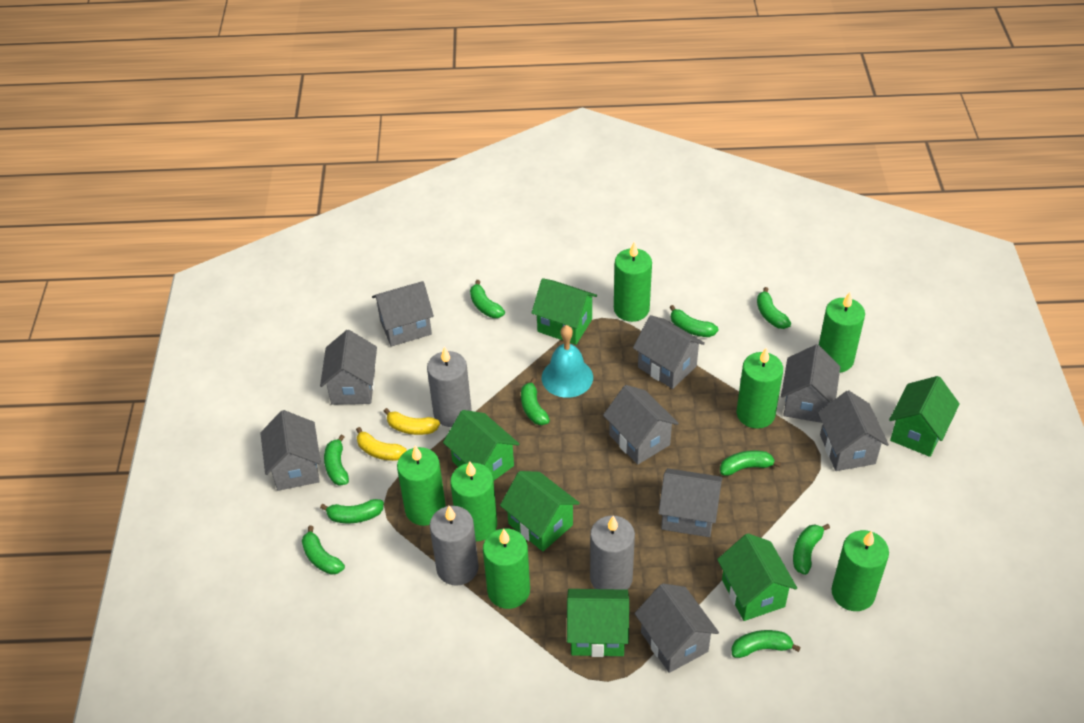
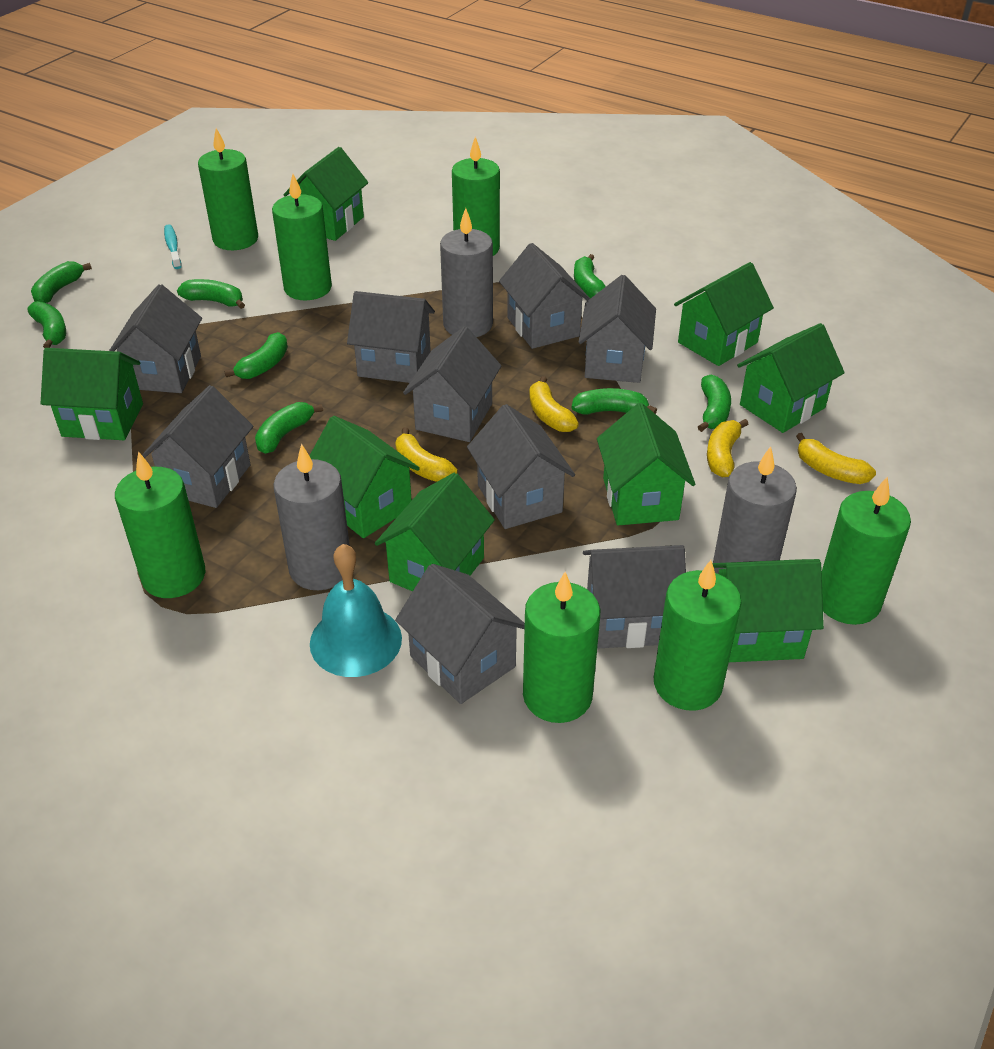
green banana: 10 -> 8
green house: 6 -> 8
turquoise toothbrush: 0 -> 1
yellow banana: 2 -> 4

